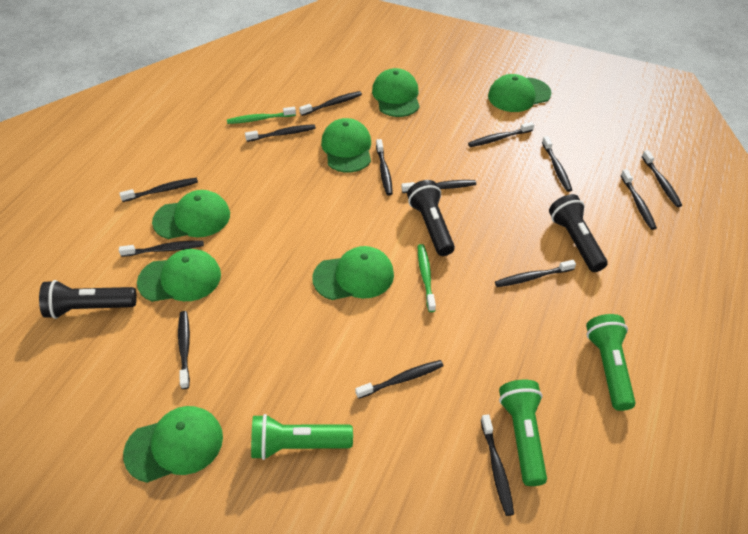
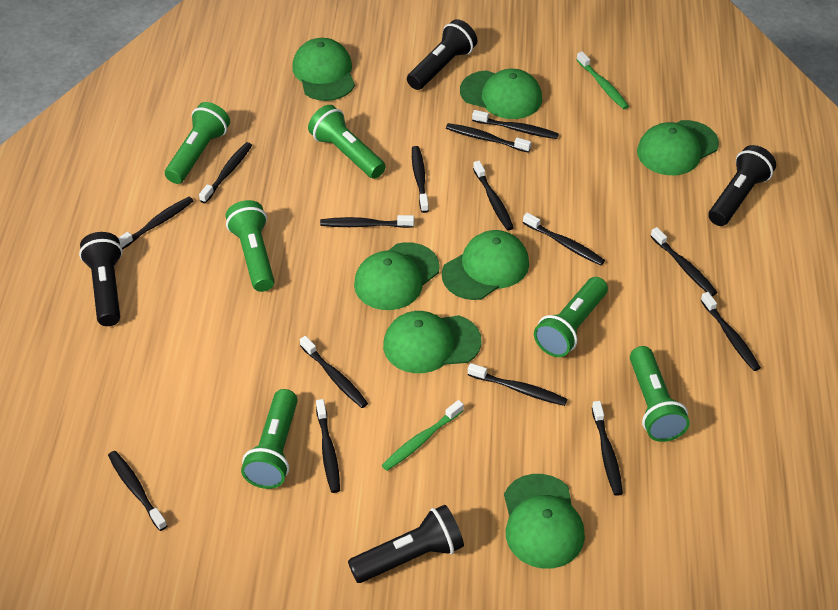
black flashlight: 3 -> 4
black toothbrush: 14 -> 15
green flashlight: 3 -> 6

